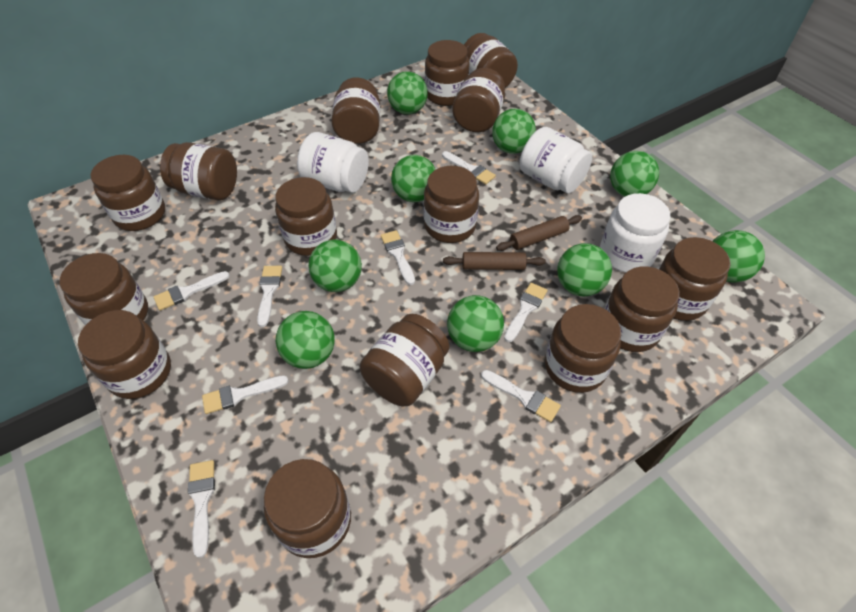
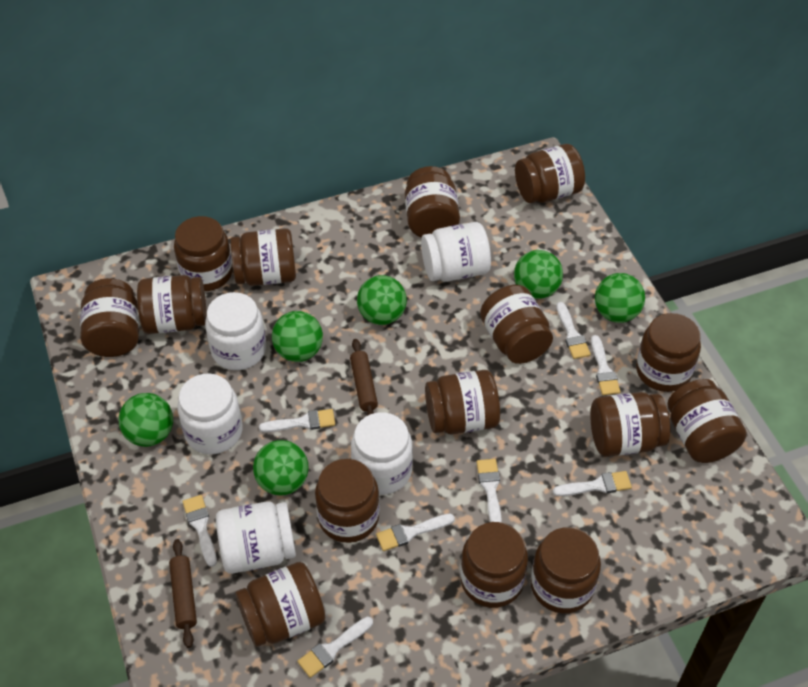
green ball: 9 -> 6
white jar: 3 -> 5

